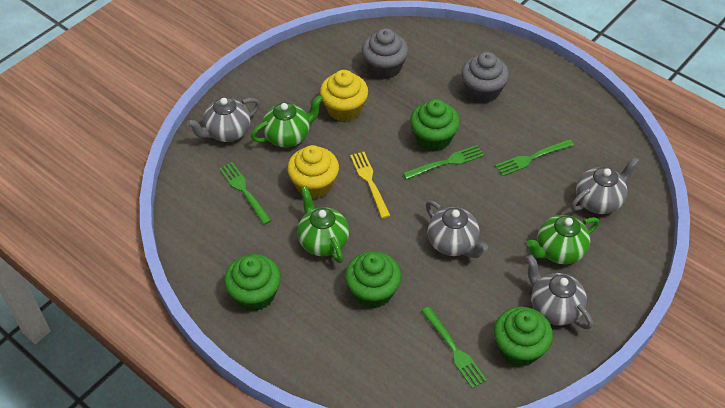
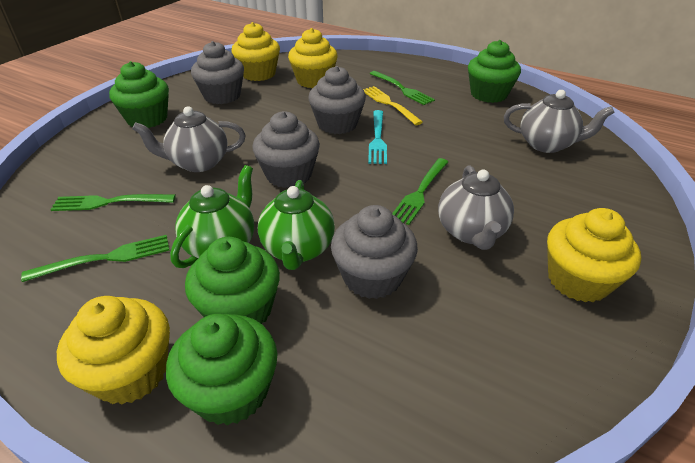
green teapot: 3 -> 2
grey cupcake: 2 -> 4
grey teapot: 4 -> 3
turquoise fork: 0 -> 1
yellow cupcake: 2 -> 4

